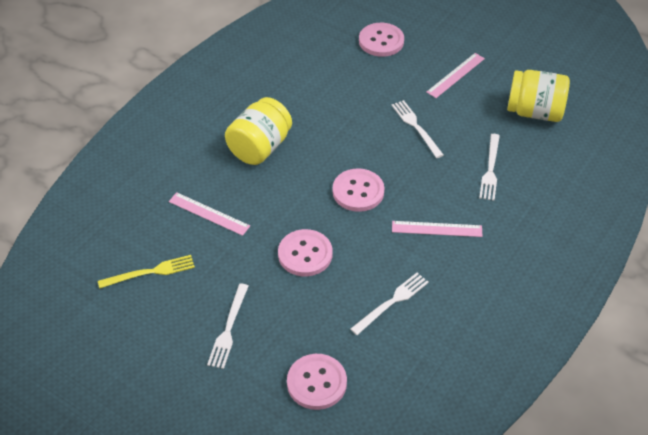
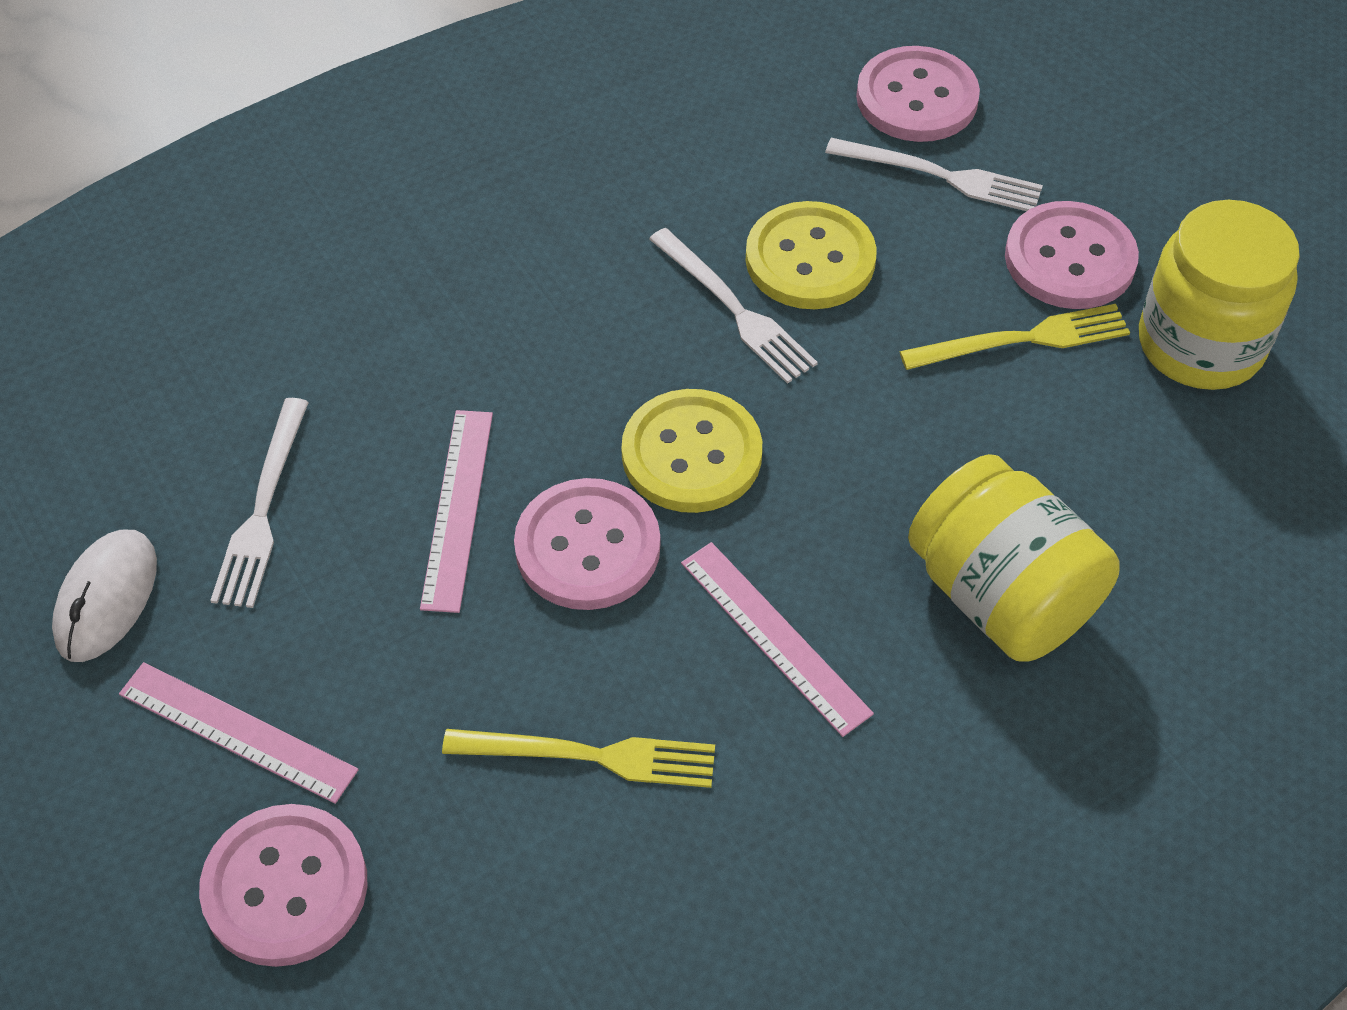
white fork: 4 -> 3
white mouse: 0 -> 1
yellow button: 0 -> 2
yellow fork: 1 -> 2

